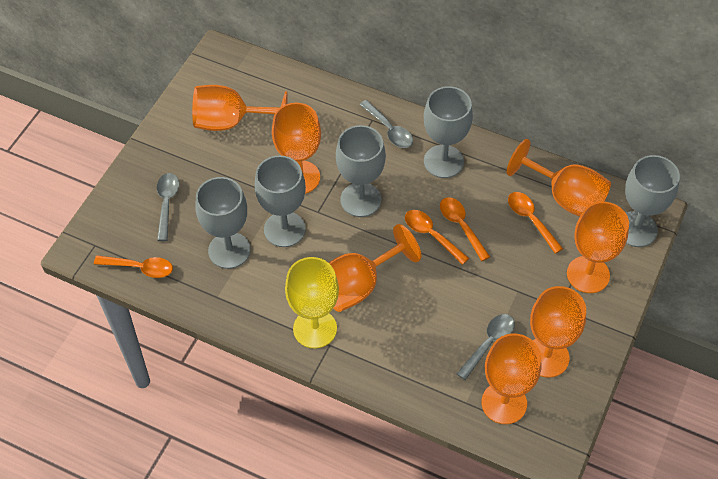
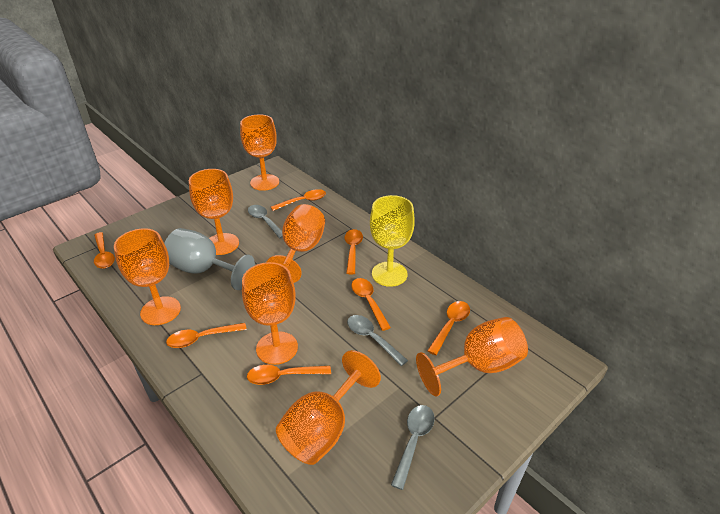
grey goblet: 5 -> 1
orange spoon: 4 -> 7

